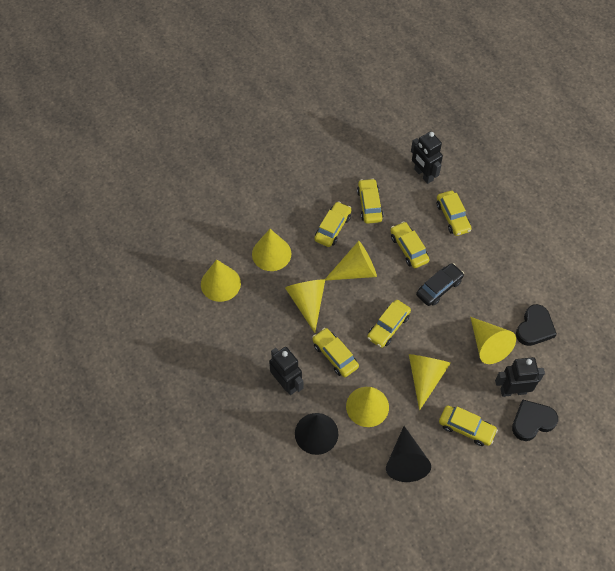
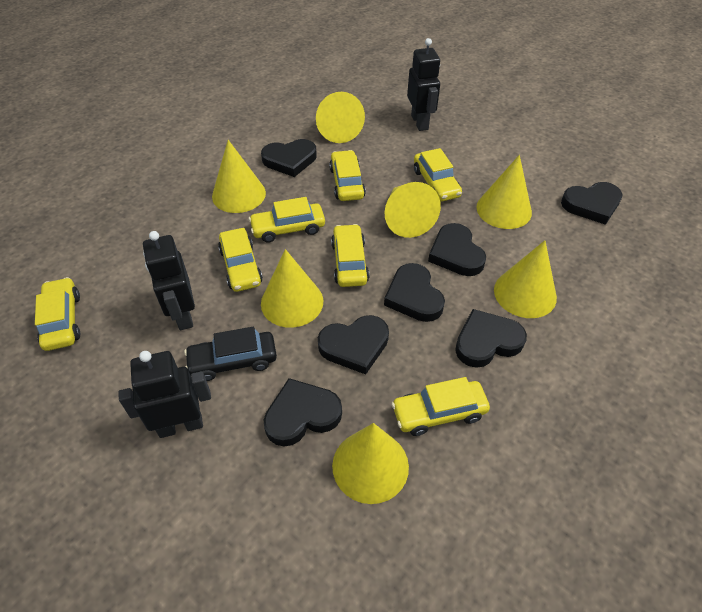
black cone: 2 -> 0
black heart: 2 -> 7

